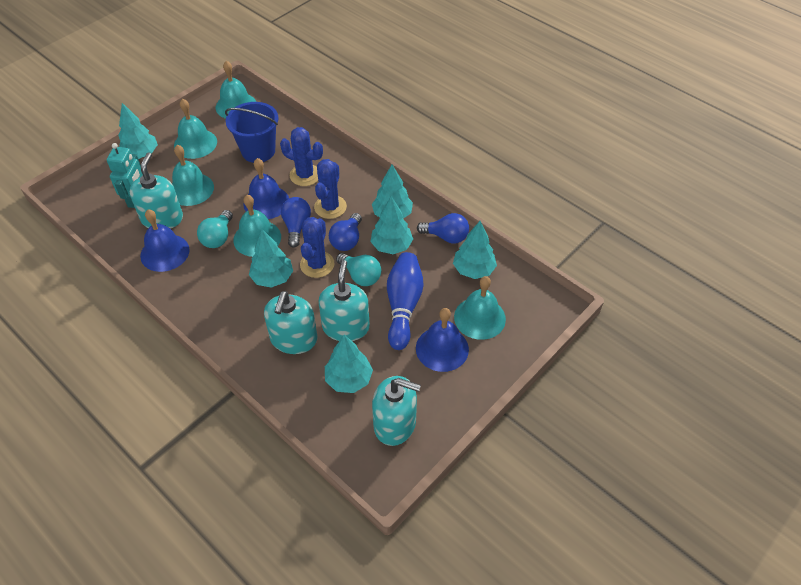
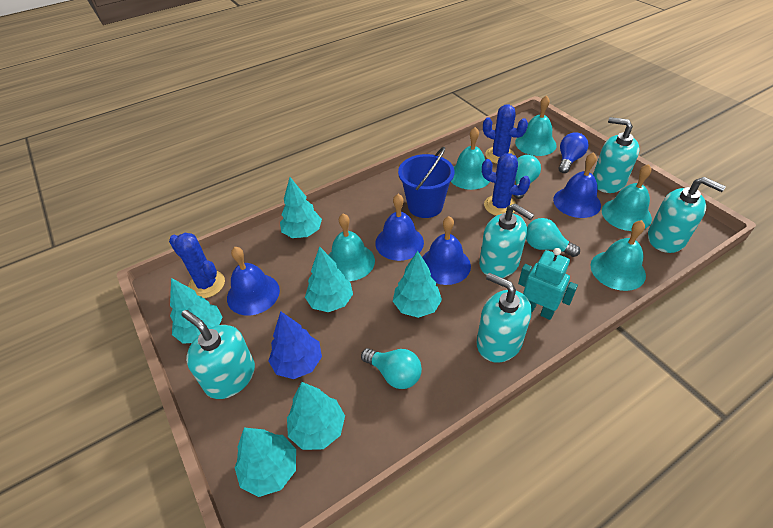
blue bell: 3 -> 4
blue bowling pin: 1 -> 0
blue light bulb: 3 -> 1
blue tree: 0 -> 1
turquoise light bulb: 2 -> 3
turquoise soap dispenser: 4 -> 5

